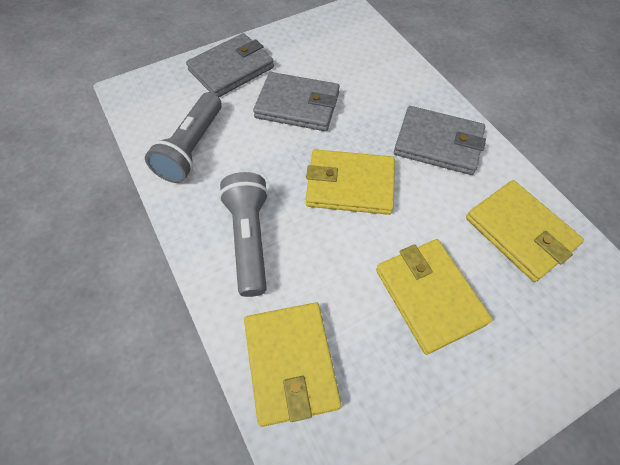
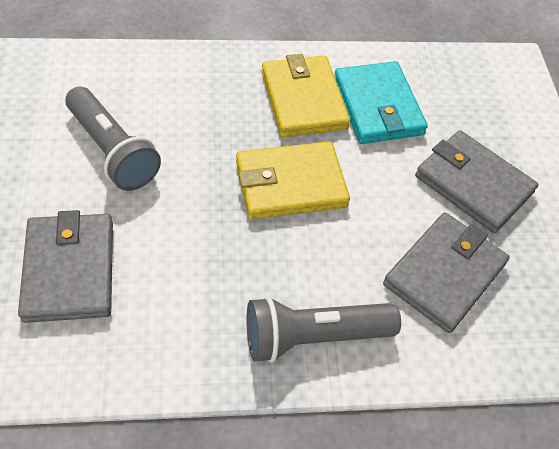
turquoise wallet: 0 -> 1
yellow wallet: 4 -> 2

